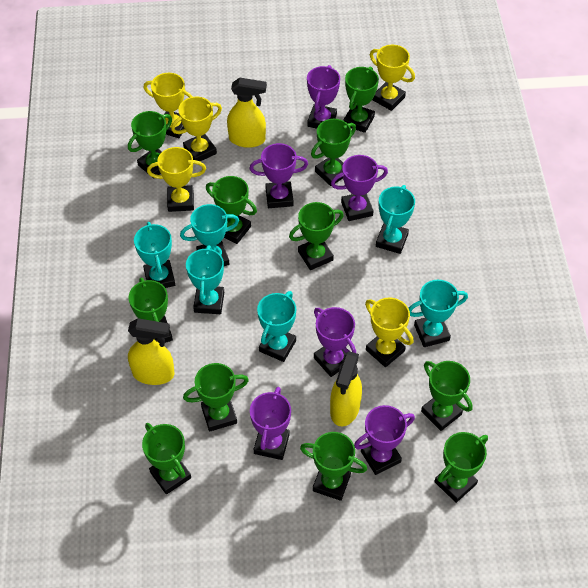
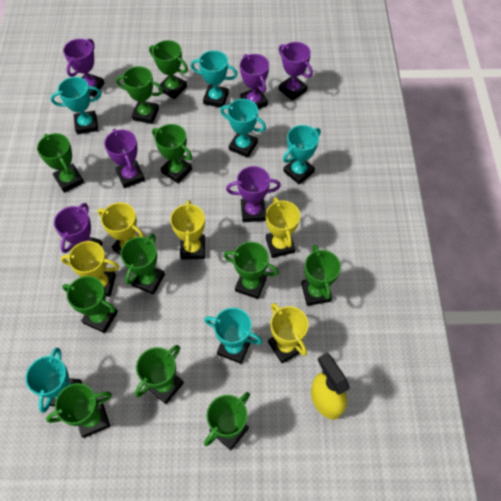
yellow spray bottle: 3 -> 1

